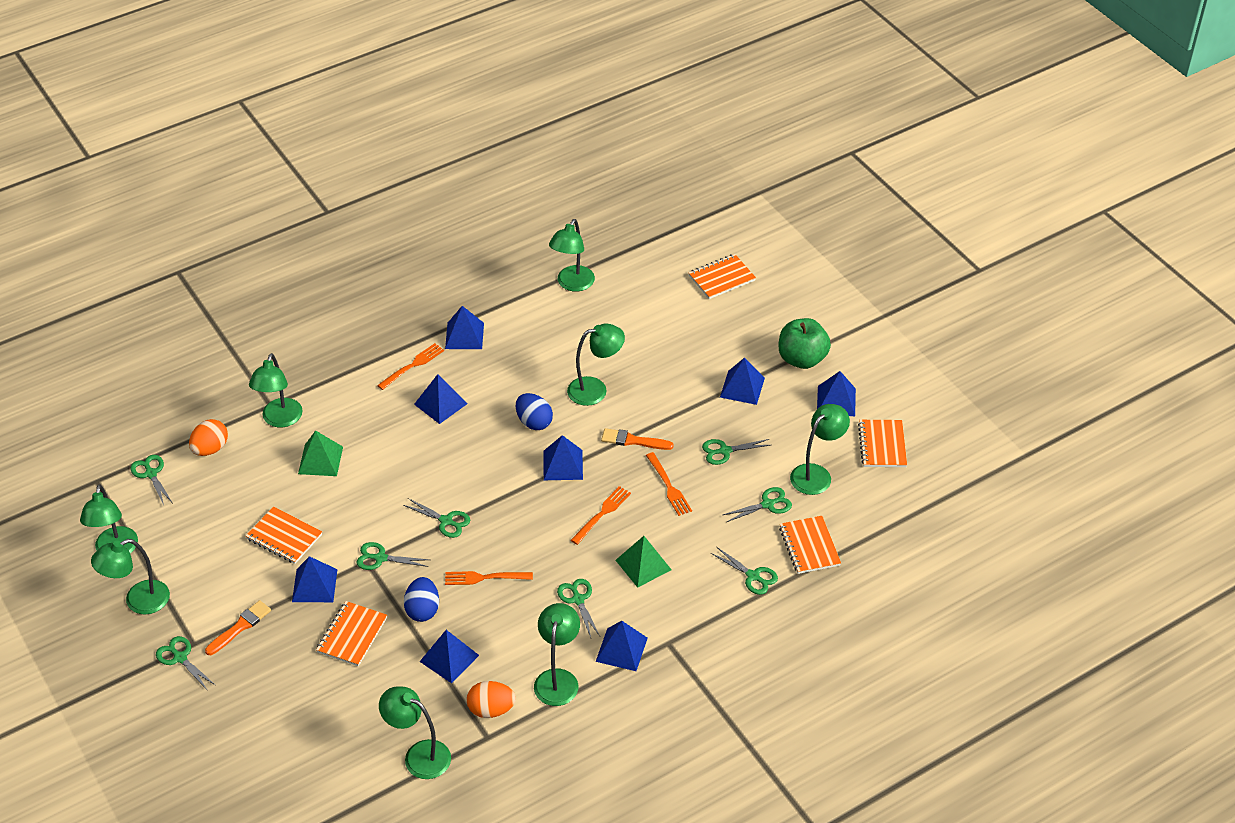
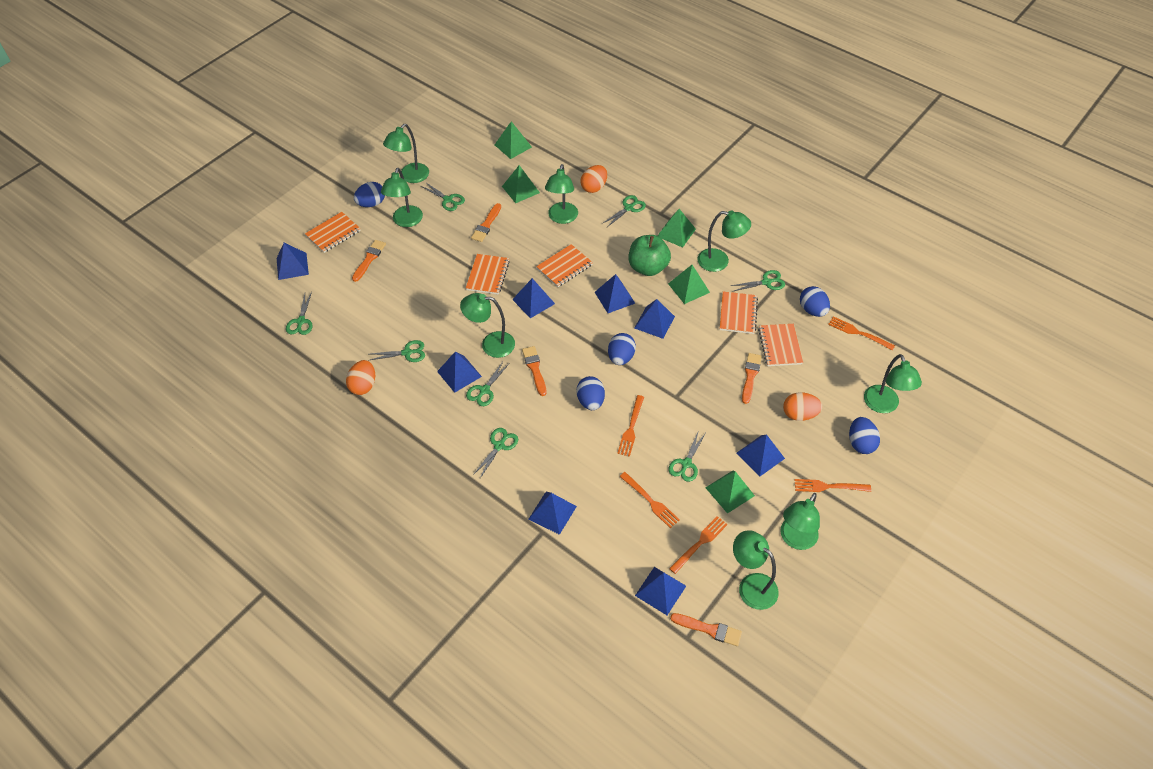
blue egg: 2 -> 5
green pyramid: 2 -> 5
orange brush: 2 -> 5
orange egg: 2 -> 3
orange fork: 4 -> 5

